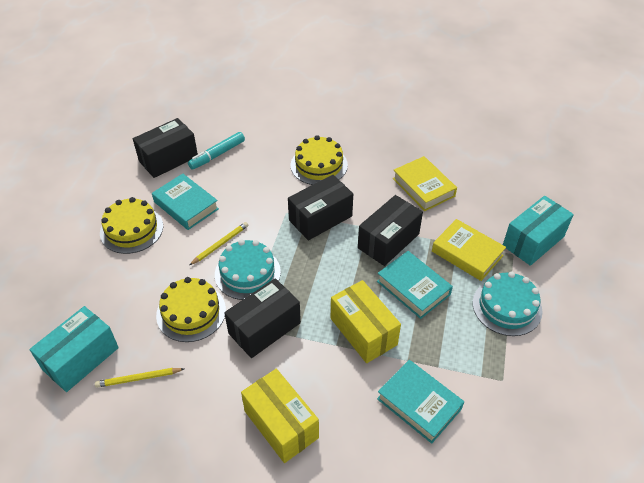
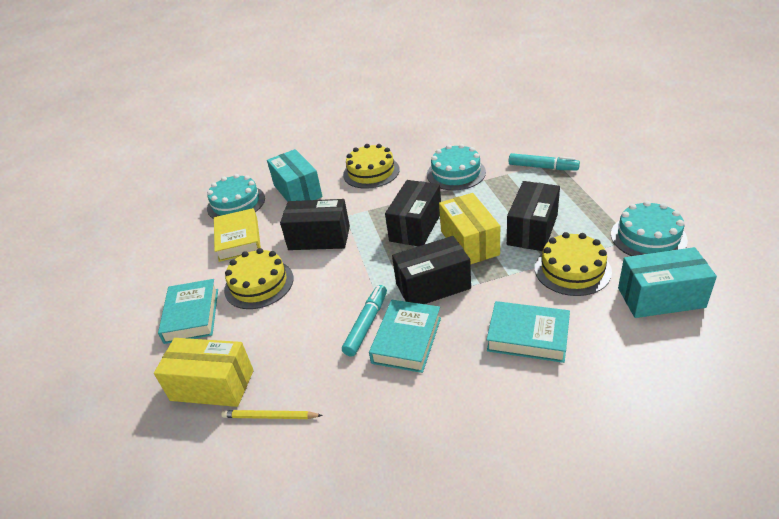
turquoise cake: 2 -> 3
turquoise marker: 1 -> 2
yellow book: 2 -> 1
yellow pencil: 2 -> 1

